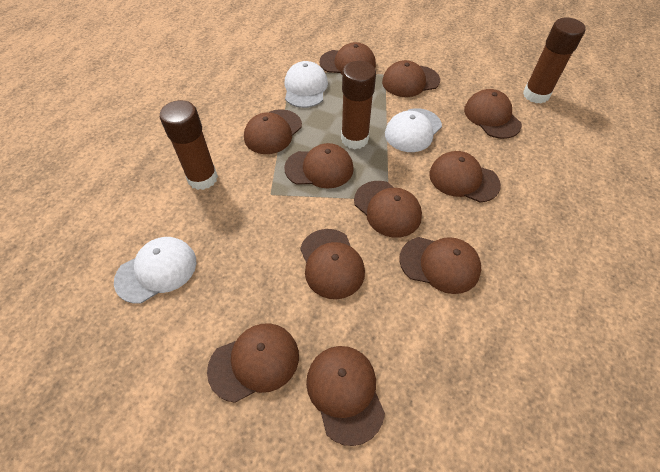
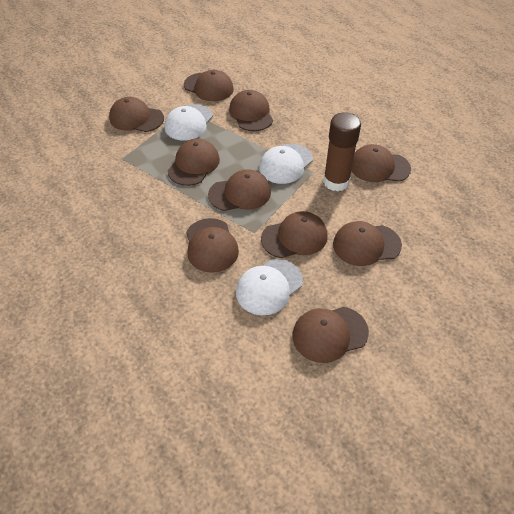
brown cap: 11 -> 10
brown glue stick: 3 -> 1

